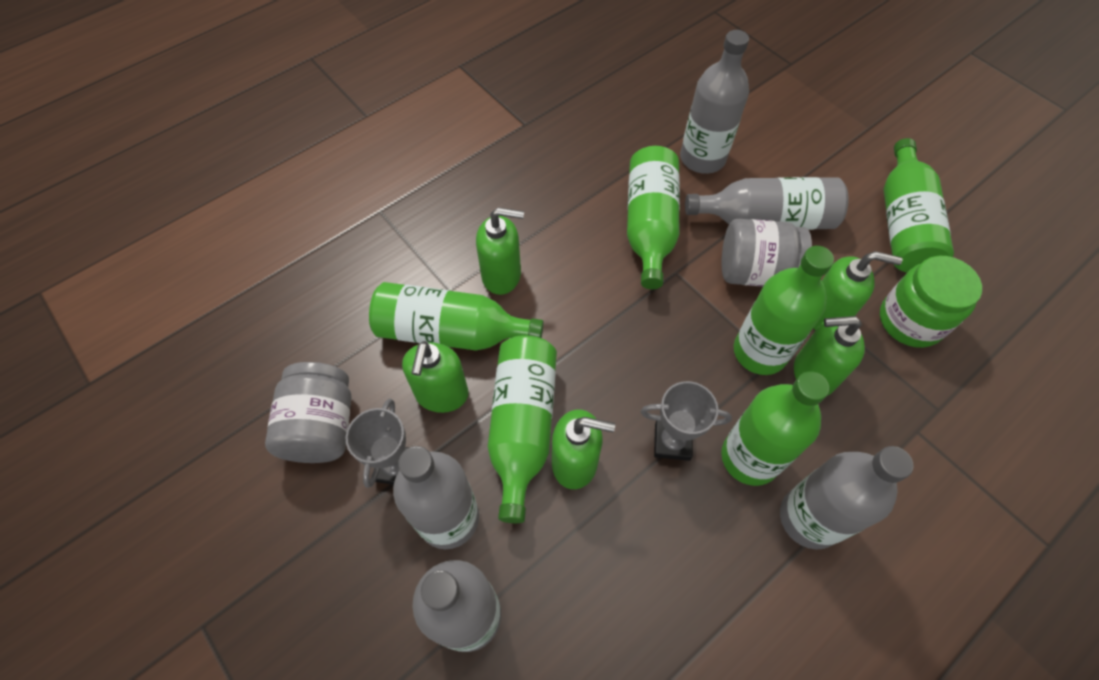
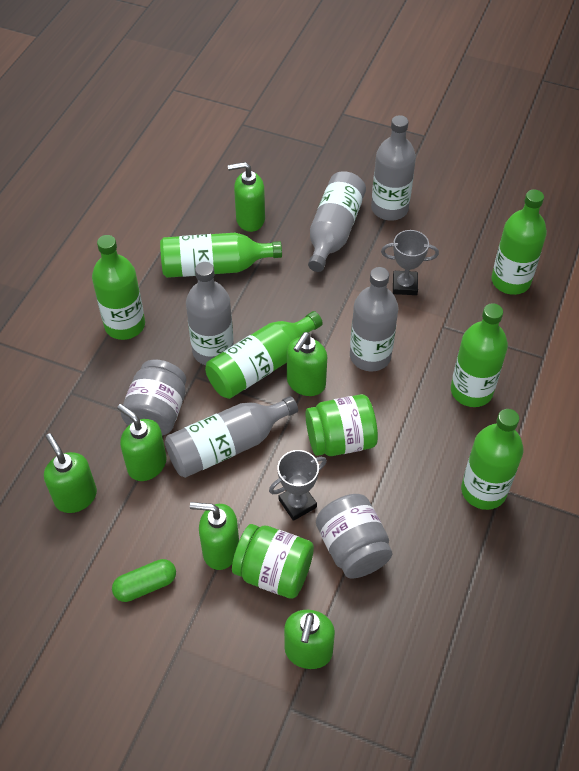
green capsule: 0 -> 1
green jar: 1 -> 2
green soap dispenser: 5 -> 6

